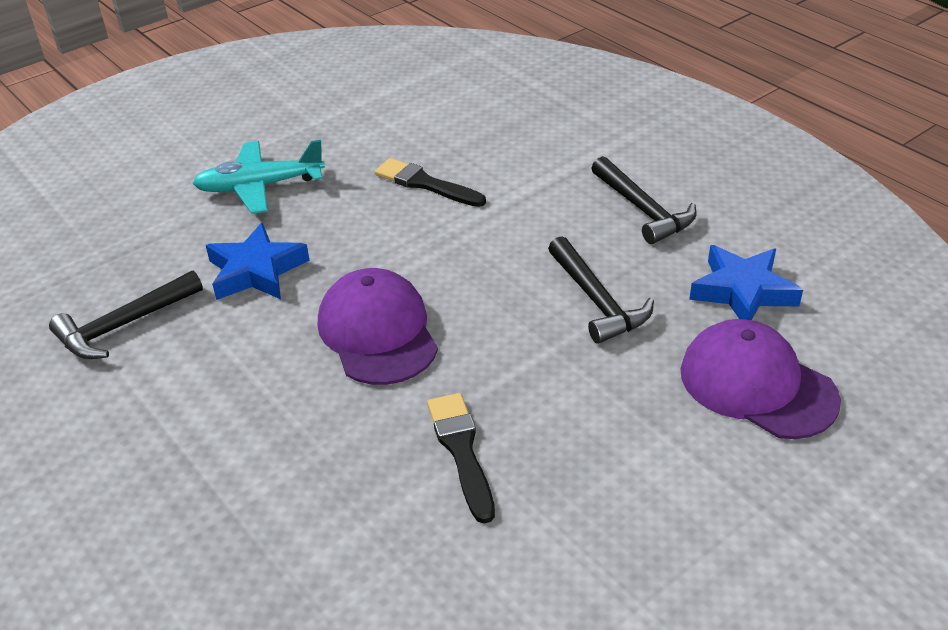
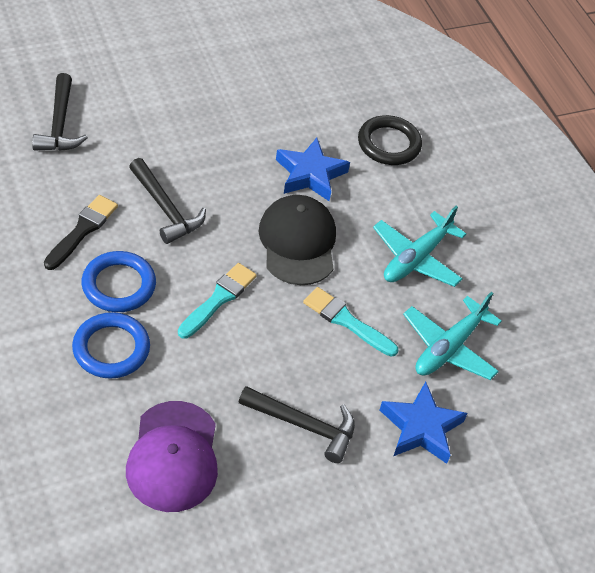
black brush: 2 -> 1
black cap: 0 -> 1
black ring: 0 -> 1
blue ring: 0 -> 2
purple cap: 2 -> 1
turquoise brush: 0 -> 2
turquoise plane: 1 -> 2

